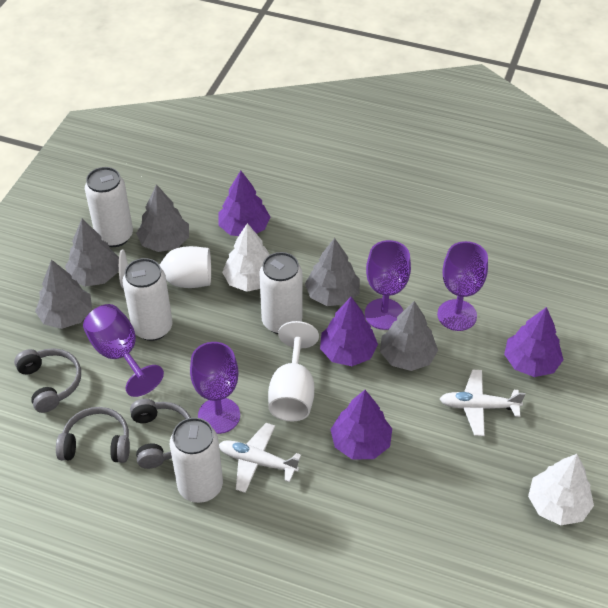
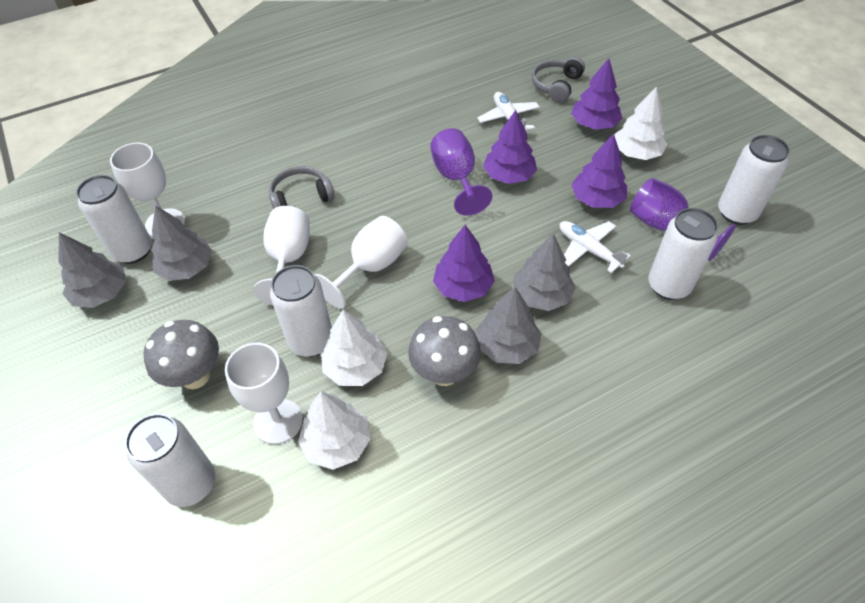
grey headphones: 3 -> 2
grey mushroom: 0 -> 2
grey tree: 5 -> 4
purple goblet: 4 -> 2
white can: 4 -> 5
white goblet: 2 -> 4
white tree: 2 -> 3

